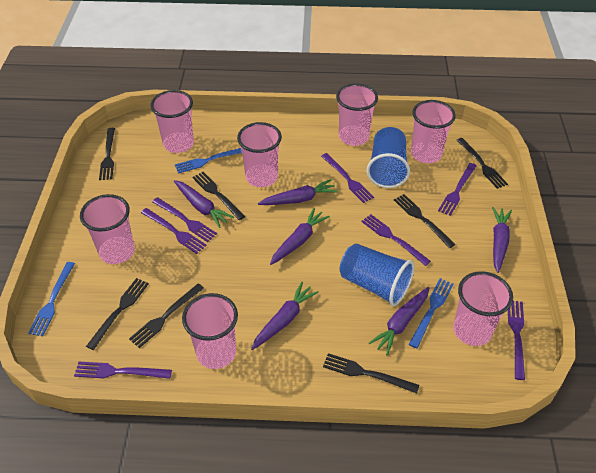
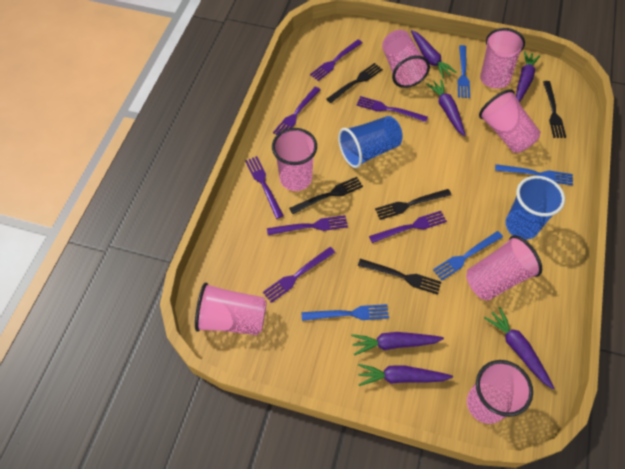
black fork: 7 -> 5
blue fork: 3 -> 4

